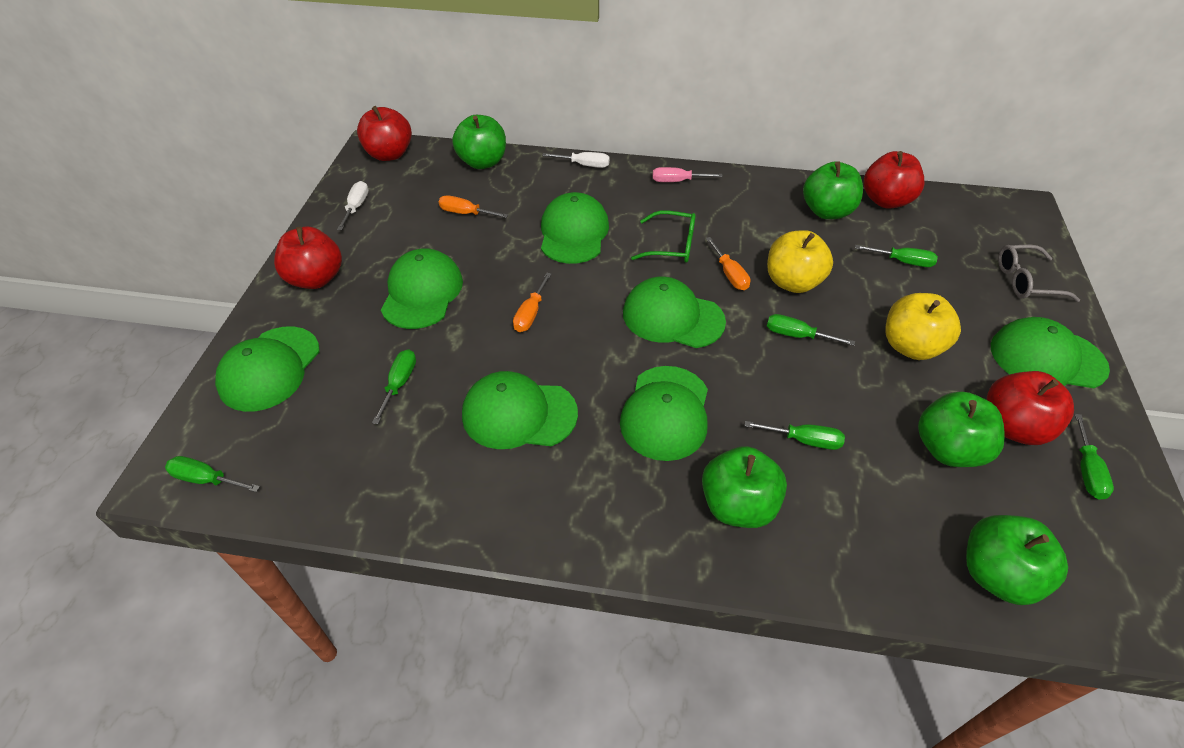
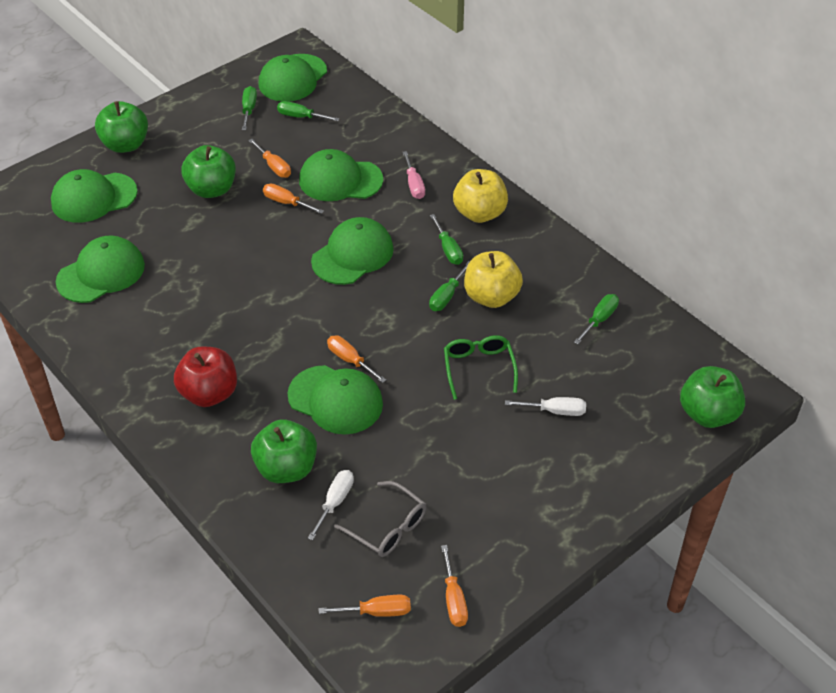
green apple: 5 -> 4
green cap: 7 -> 6
green screwdriver: 6 -> 5
orange screwdriver: 3 -> 5
red apple: 4 -> 1

